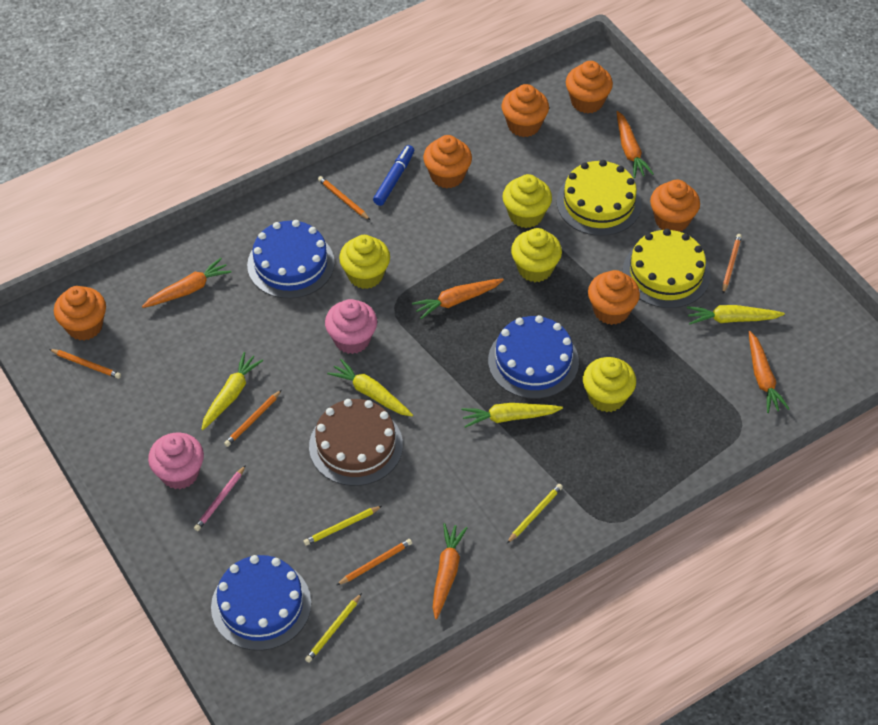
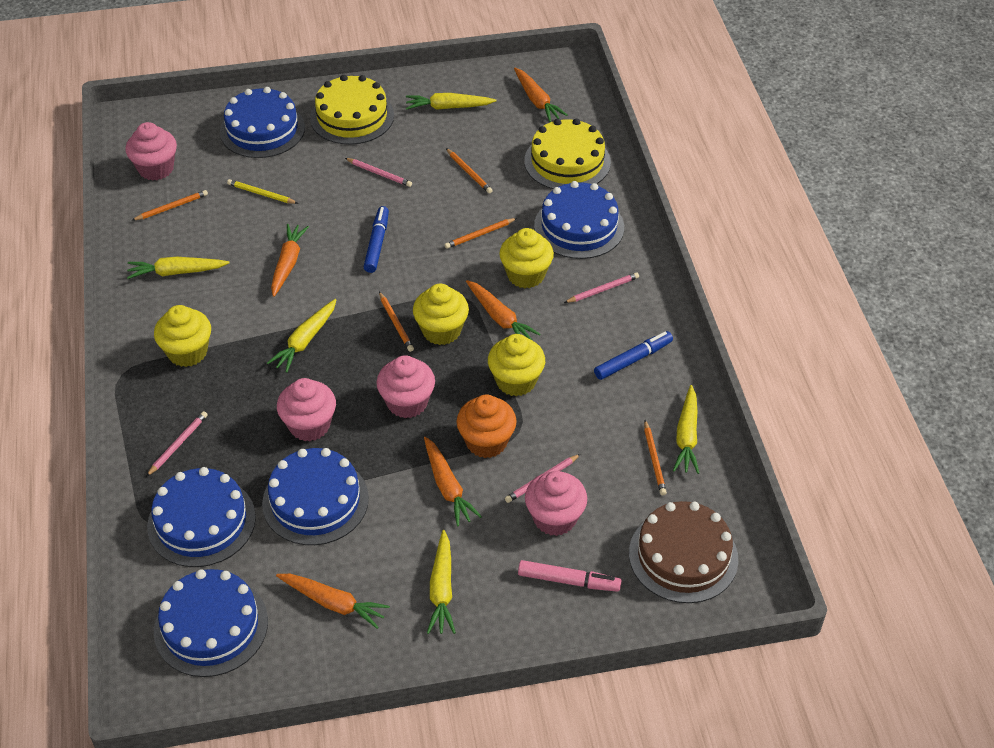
blue cake: 3 -> 5
blue marker: 1 -> 2
orange cupcake: 6 -> 1
pink cupcake: 2 -> 4
pink marker: 0 -> 1
pink pencil: 1 -> 4
yellow carrot: 4 -> 5
yellow pencil: 3 -> 1

